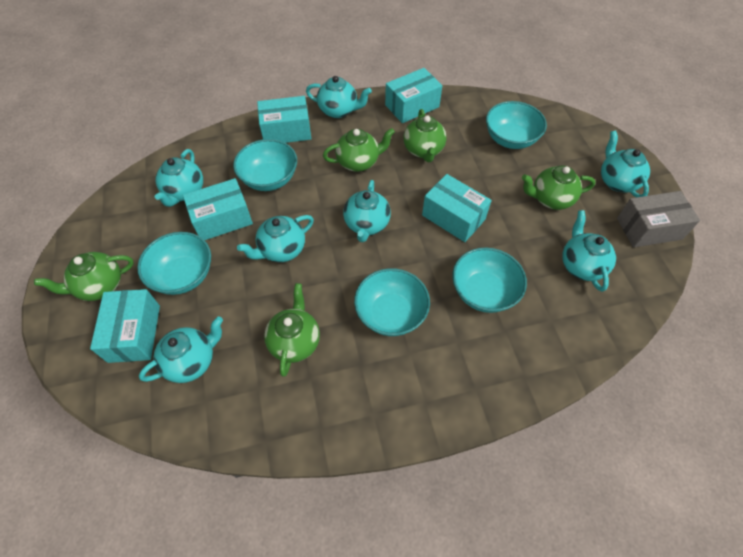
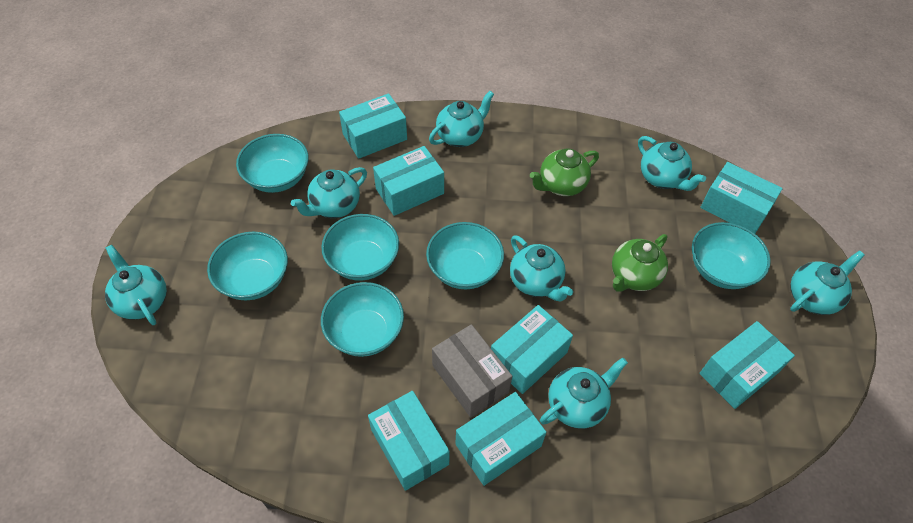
green teapot: 5 -> 2
turquoise bowl: 5 -> 6
turquoise box: 5 -> 7

